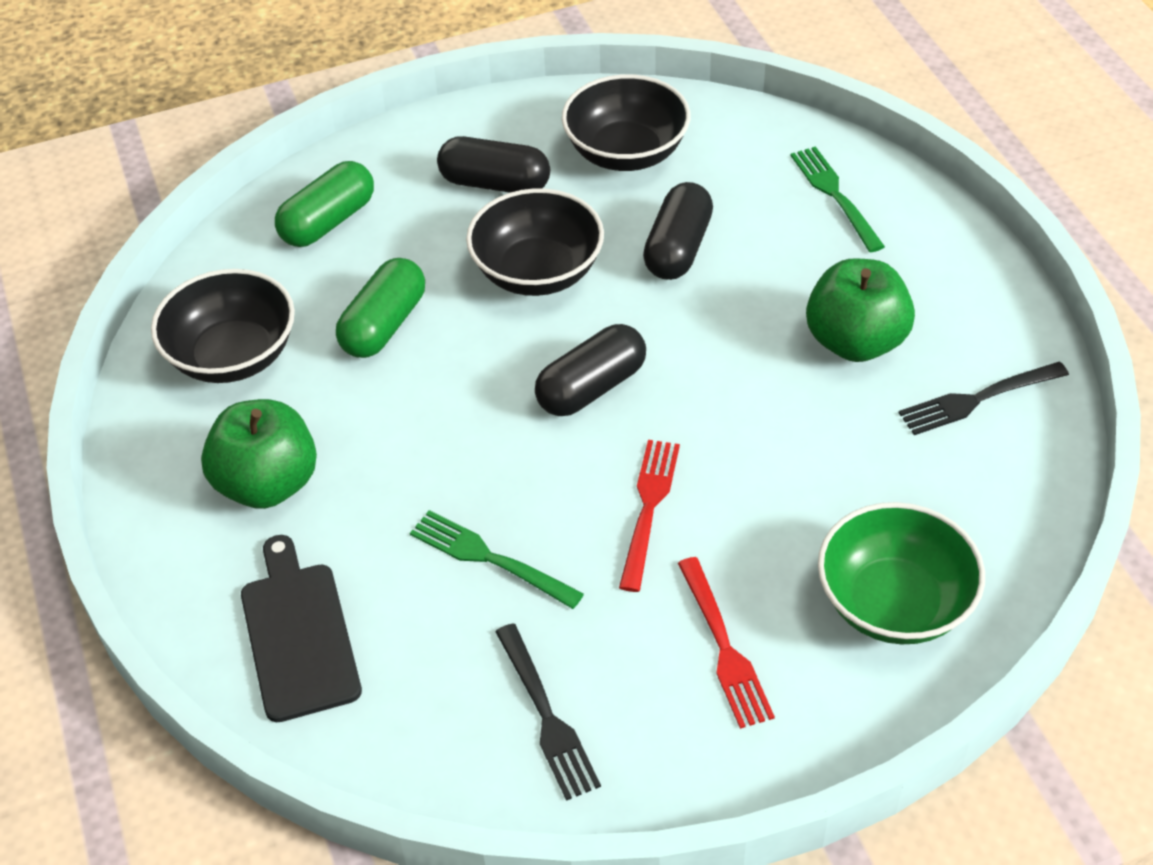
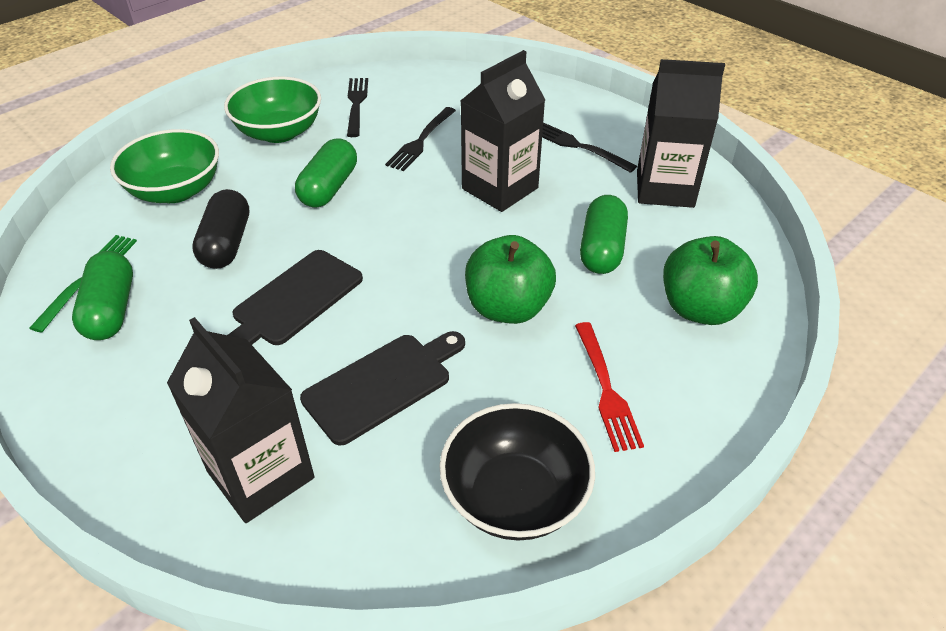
black bowl: 3 -> 1
black capsule: 3 -> 1
black carton: 0 -> 3
black cutting board: 1 -> 2
black fork: 2 -> 3
green bowl: 1 -> 2
green capsule: 2 -> 3
green fork: 2 -> 1
red fork: 2 -> 1

